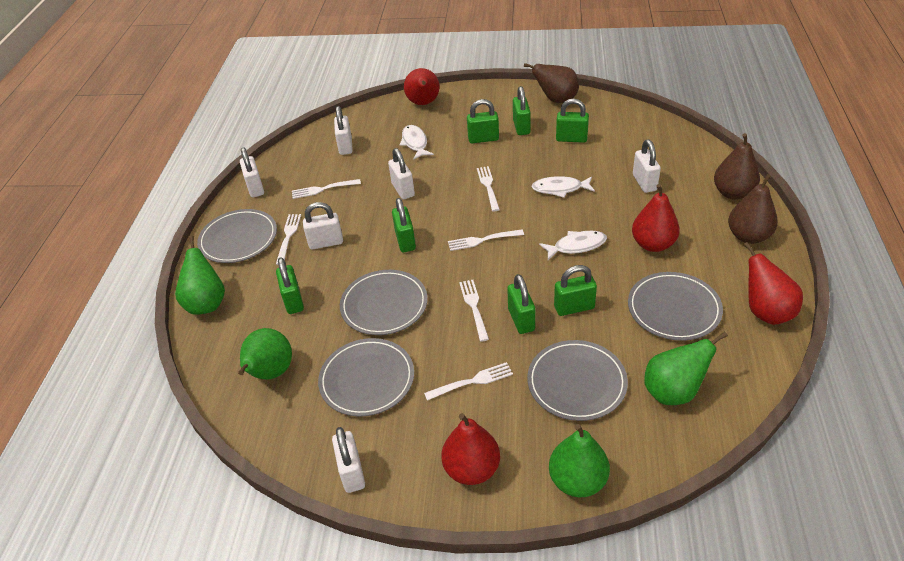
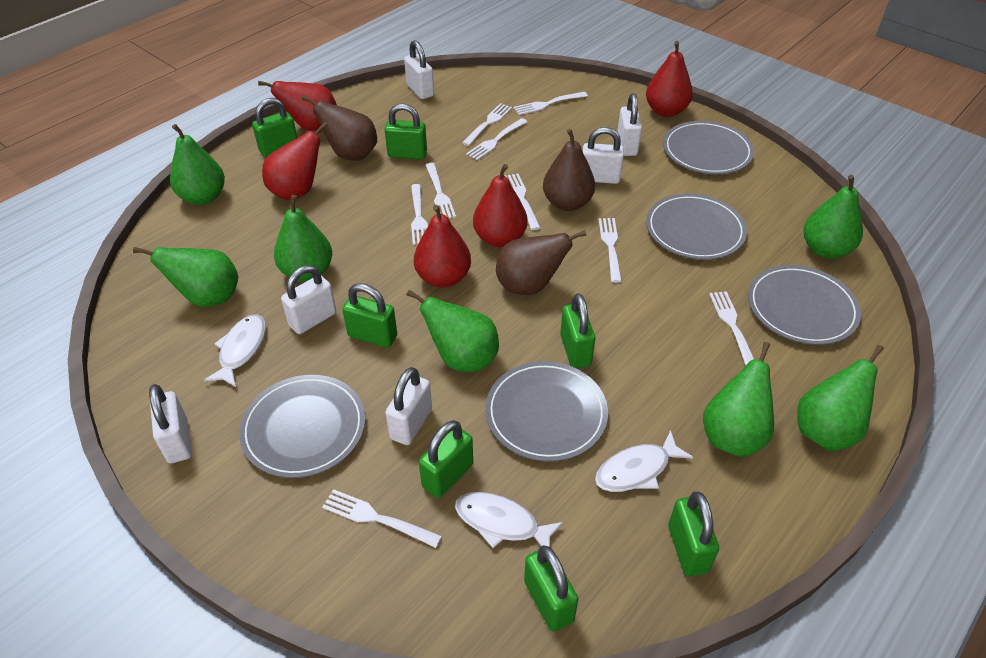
green pear: 4 -> 7
red pear: 4 -> 5
white fork: 6 -> 9

